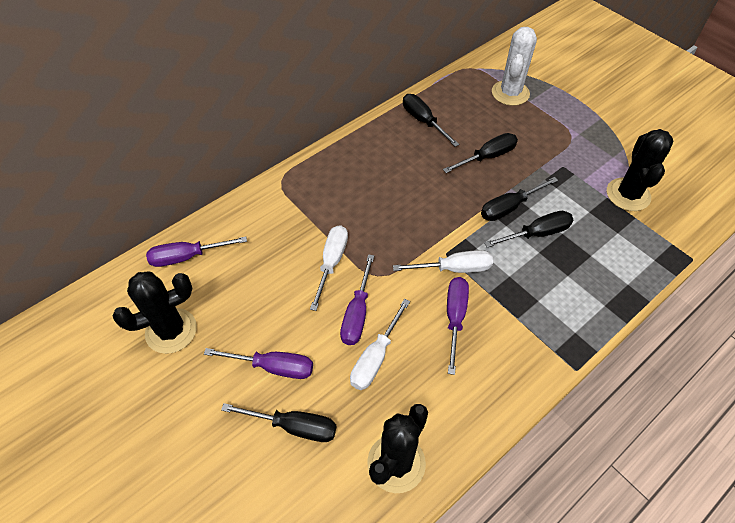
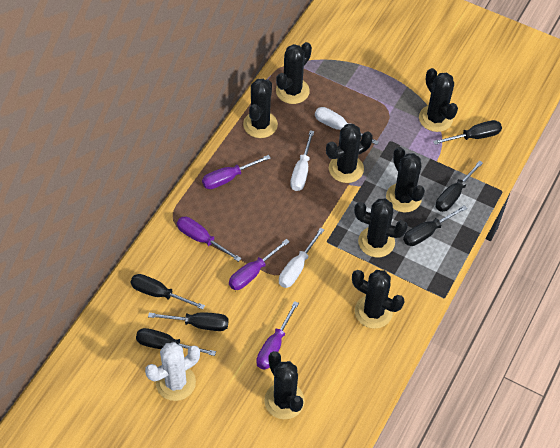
black cactus: 3 -> 8
black screwdriver: 5 -> 6

